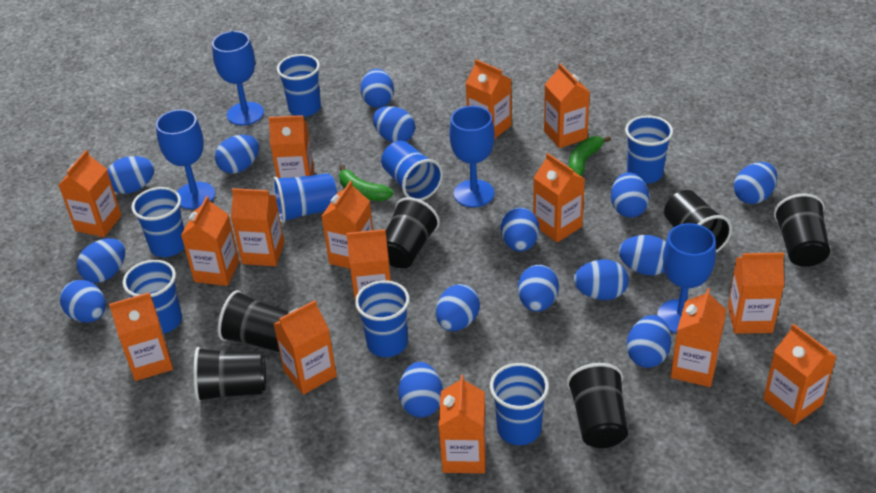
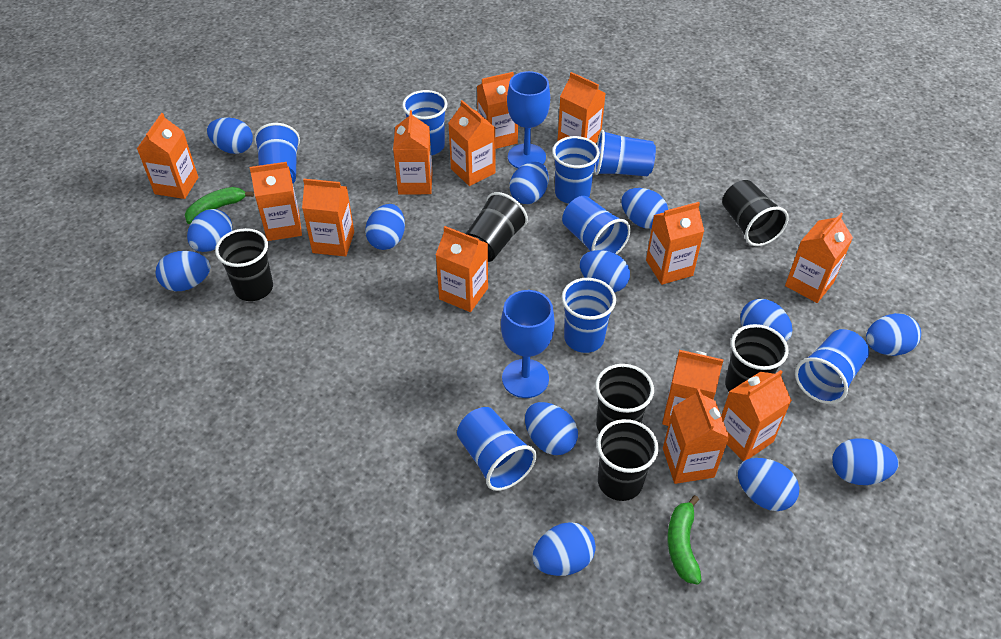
blue egg: 15 -> 13
blue goblet: 4 -> 2
orange carton: 15 -> 13

